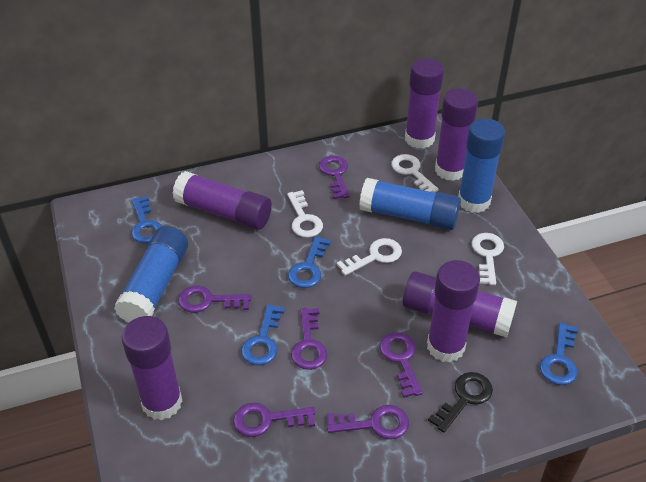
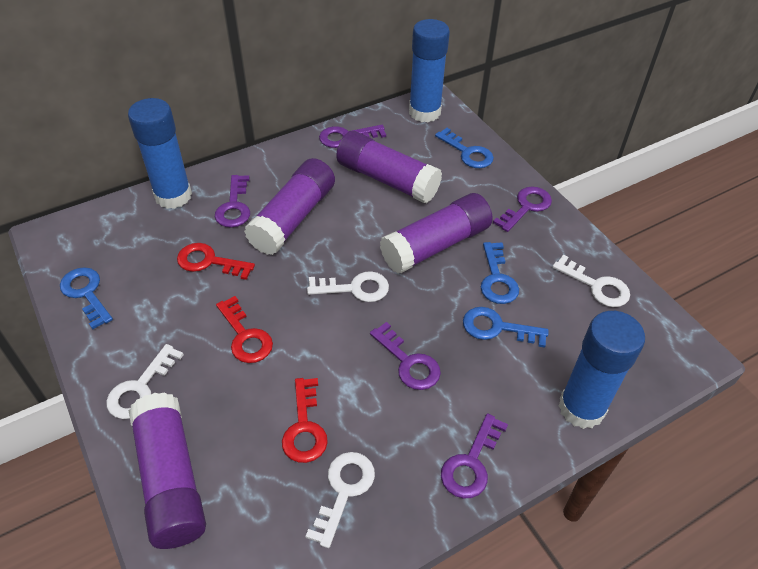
black key: 1 -> 0
purple glue stick: 6 -> 4
purple key: 6 -> 5
red key: 0 -> 3

